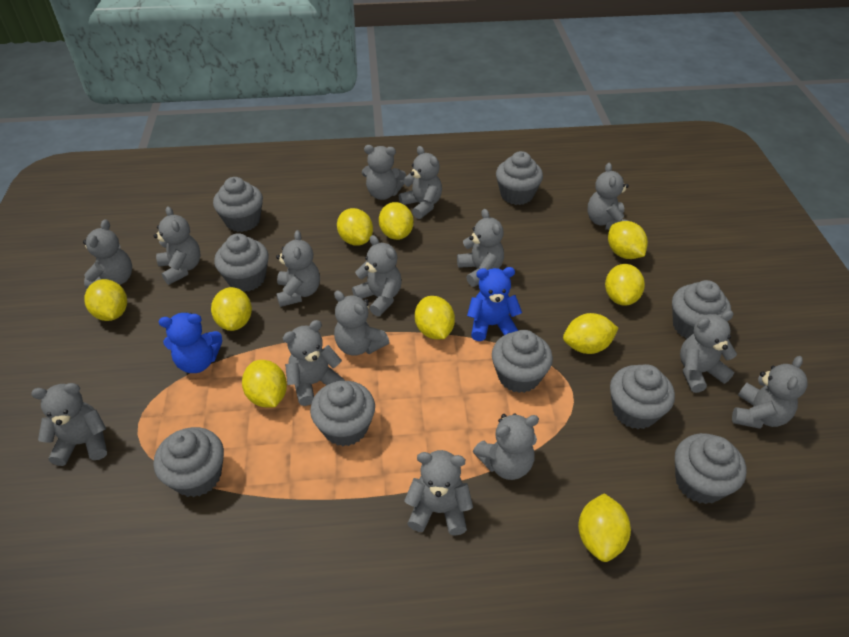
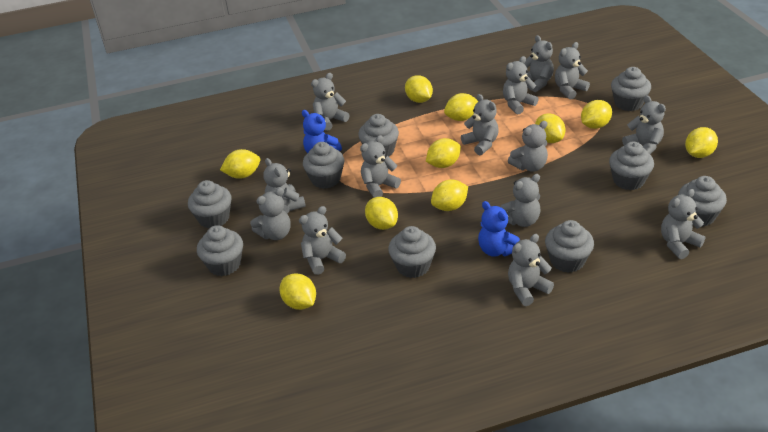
grey teddy bear: 15 -> 14

